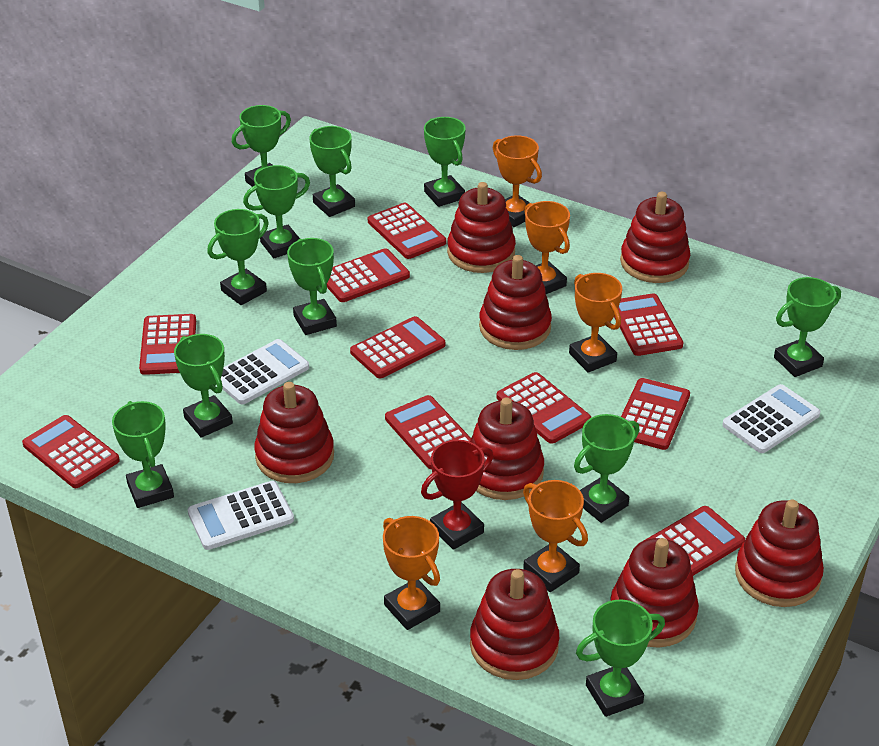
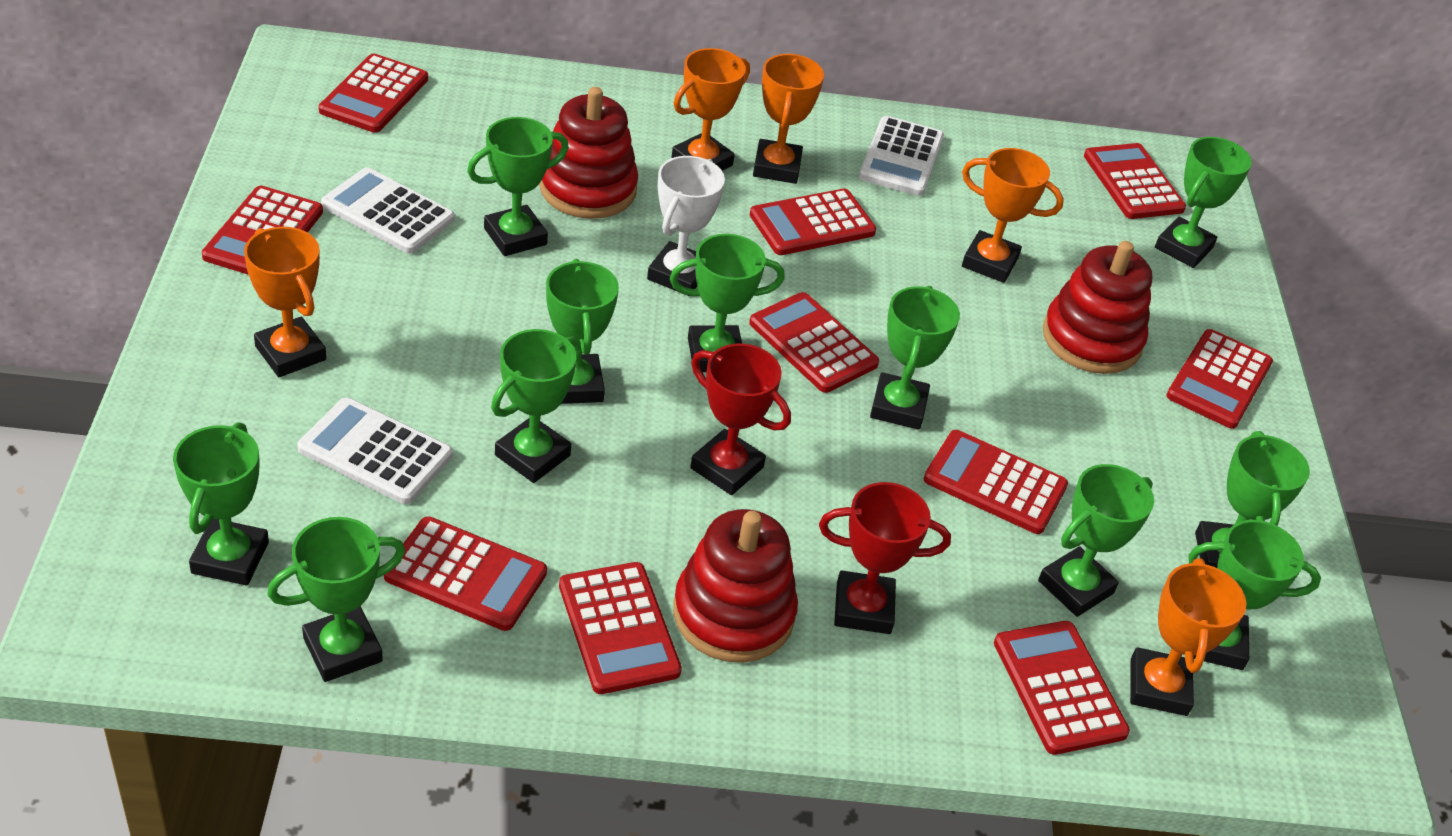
red stacking toy: 8 -> 3
red trophy: 1 -> 2
white trophy: 0 -> 1

